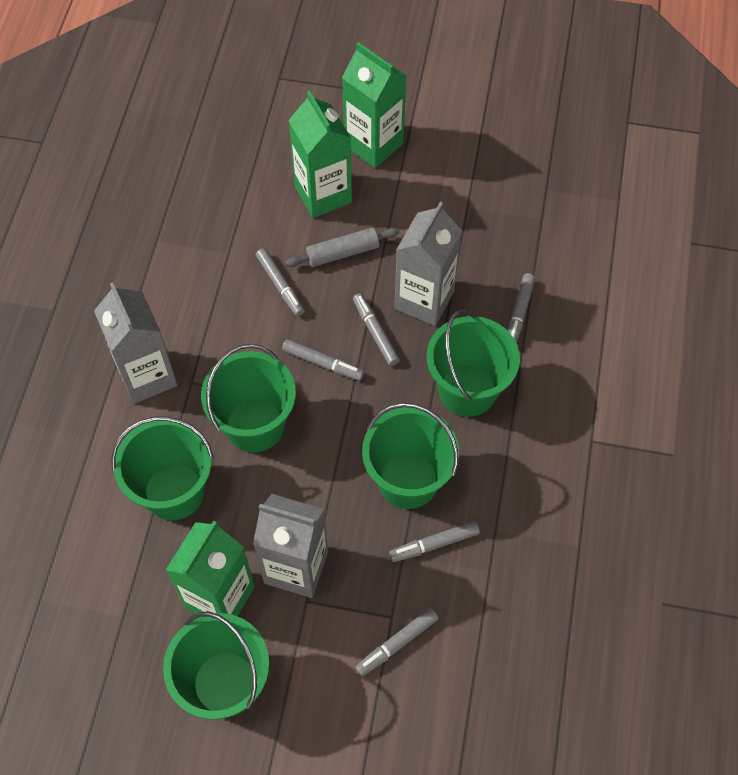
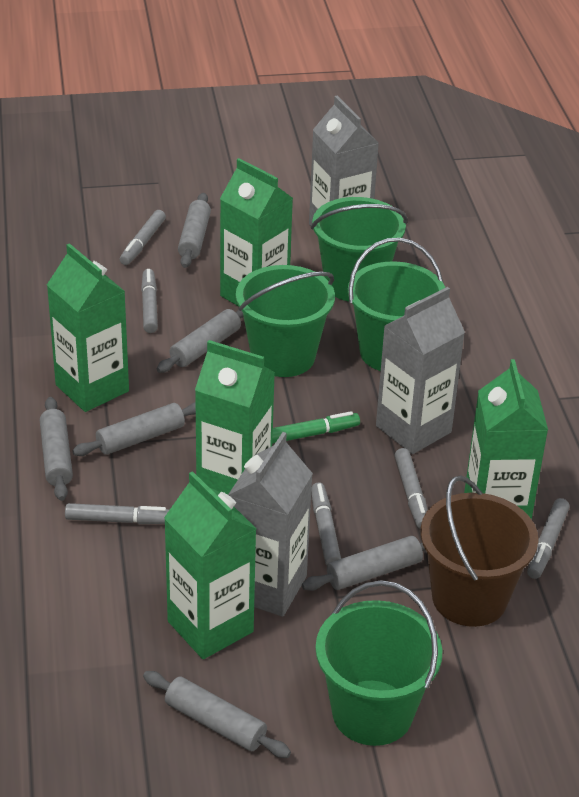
brown bucket: 0 -> 1
green bucket: 5 -> 4
green carton: 3 -> 5
green marker: 0 -> 1
grey rolling pin: 1 -> 6

